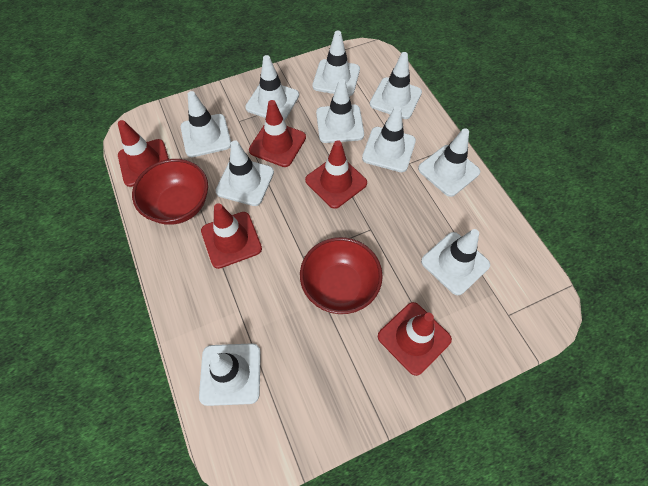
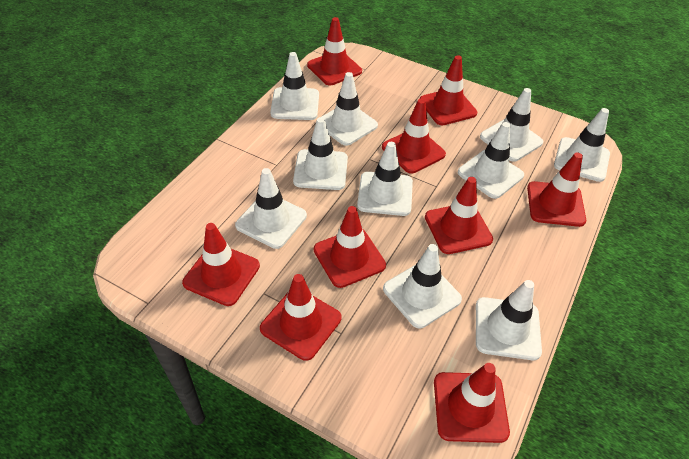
red bowl: 2 -> 0
red traffic cone: 5 -> 9

